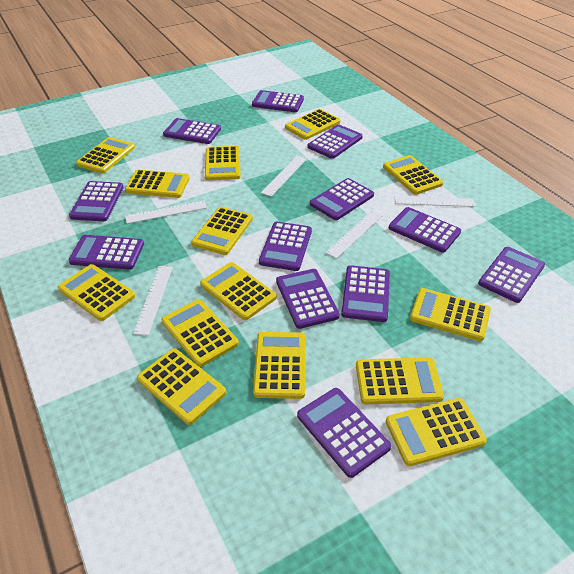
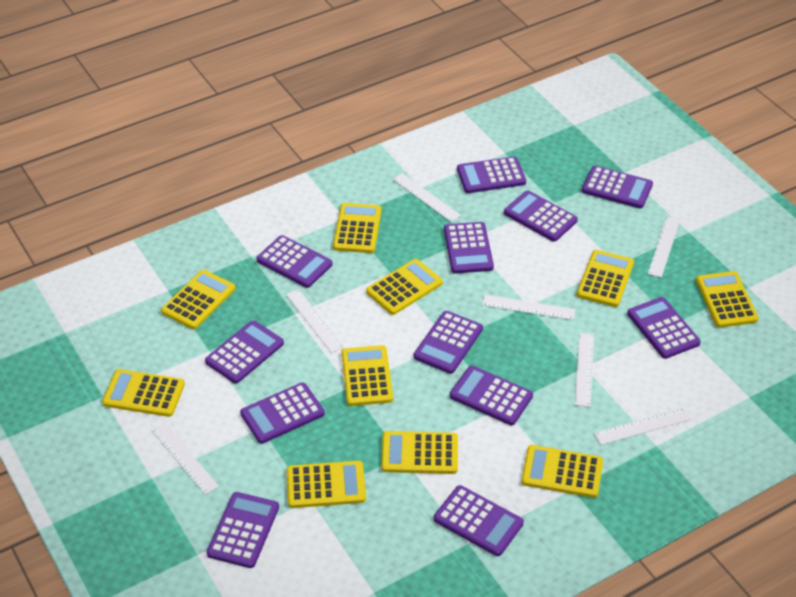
white ruler: 5 -> 7
yellow calculator: 14 -> 10

